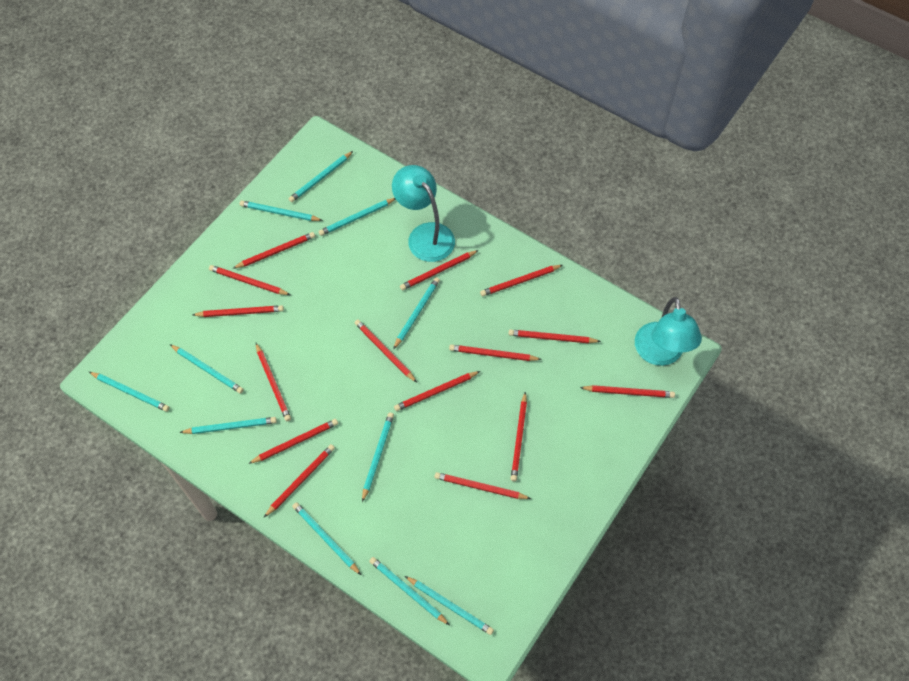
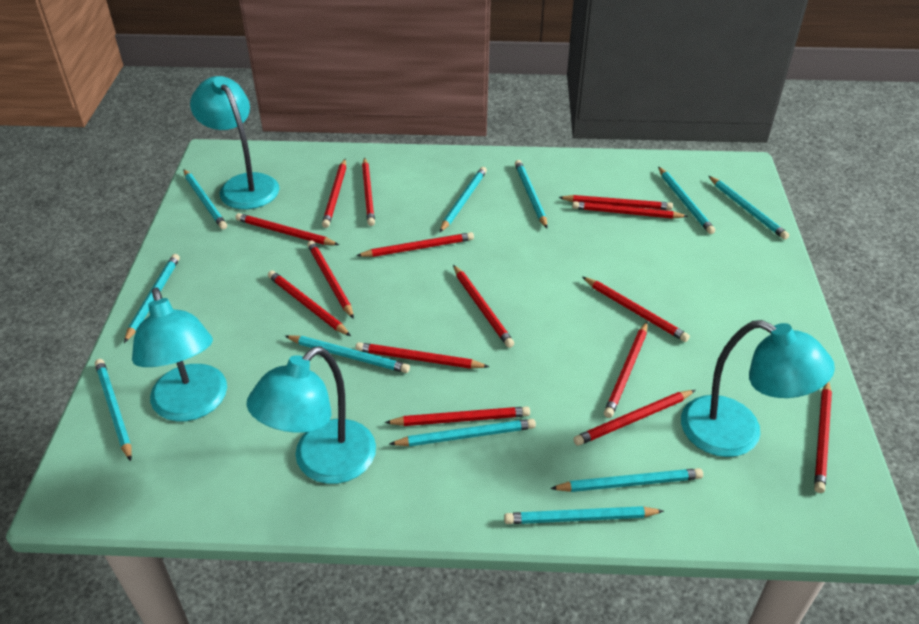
turquoise lamp: 2 -> 4

